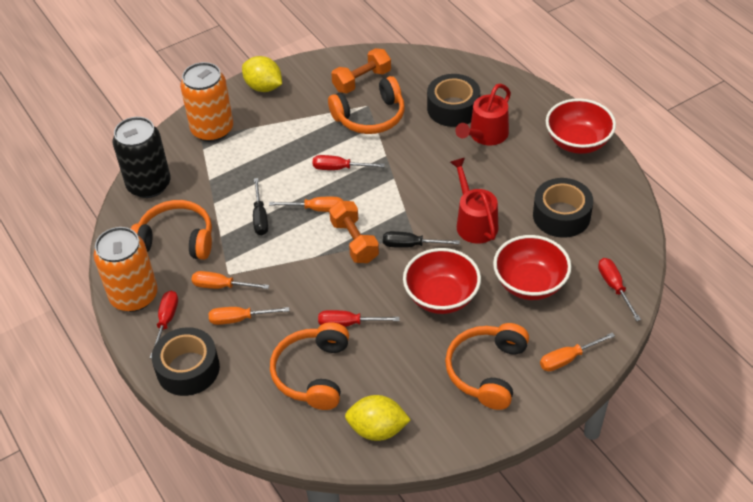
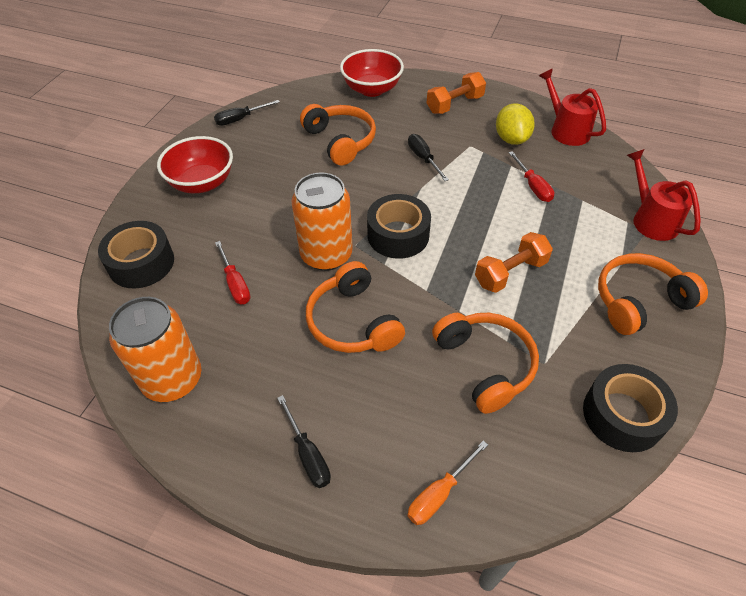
black can: 1 -> 0
black screwdriver: 2 -> 3
orange screwdriver: 4 -> 1
red bowl: 3 -> 2
red screwdriver: 4 -> 2
yellow lemon: 2 -> 1

